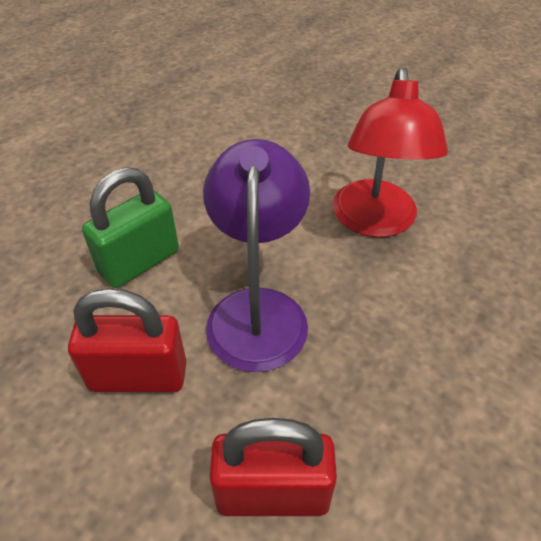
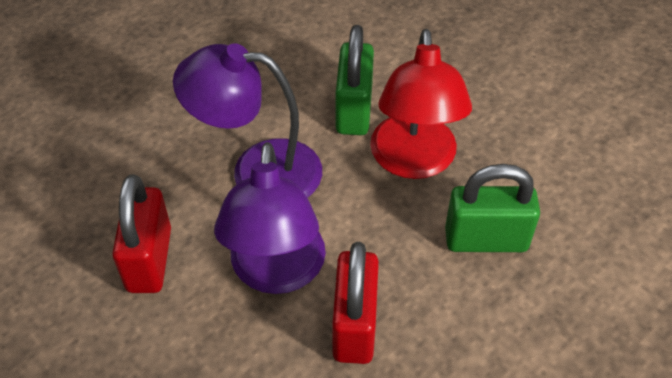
green padlock: 1 -> 2
purple lamp: 1 -> 2

